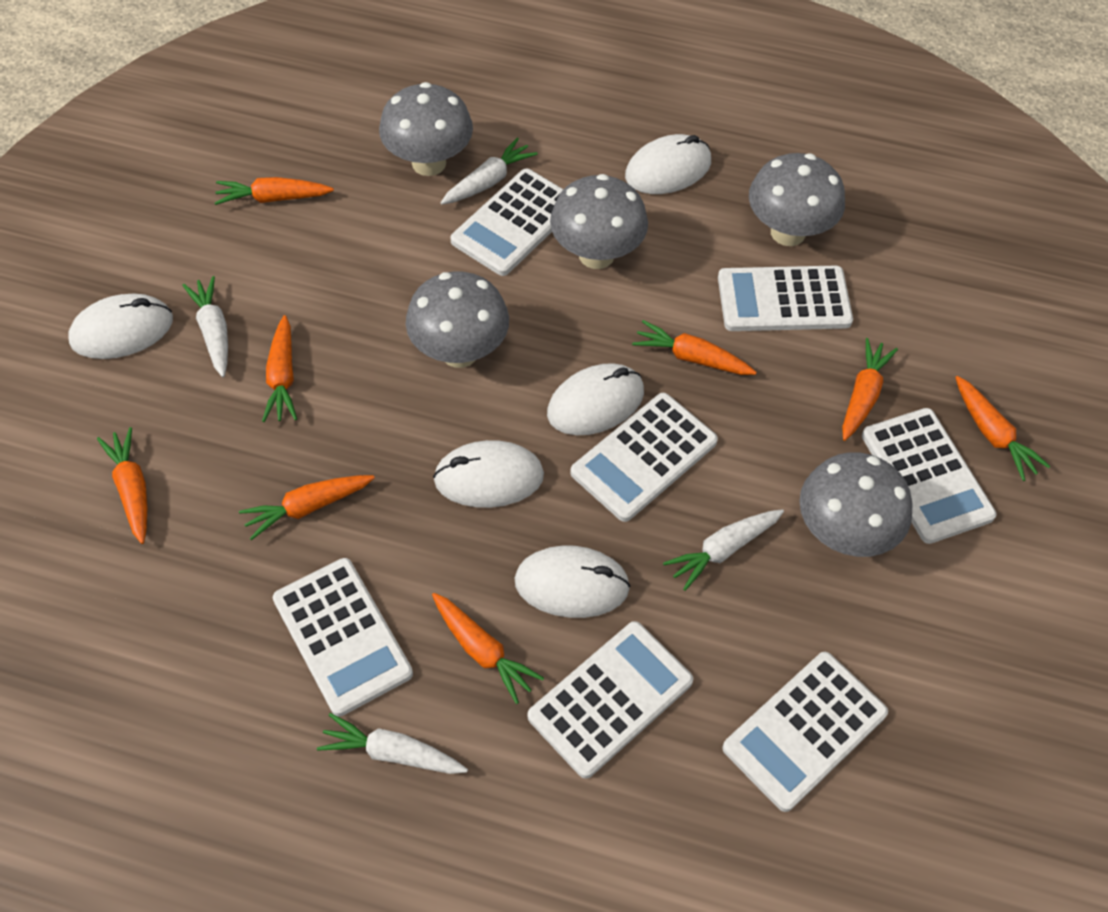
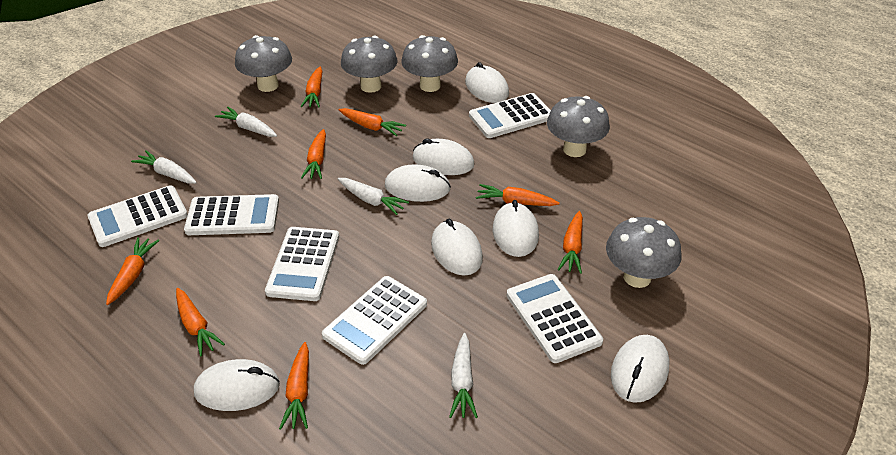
white calculator: 7 -> 6
white mouse: 5 -> 7

